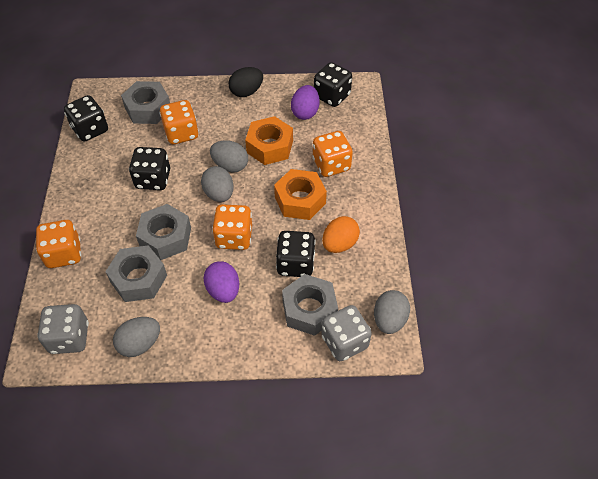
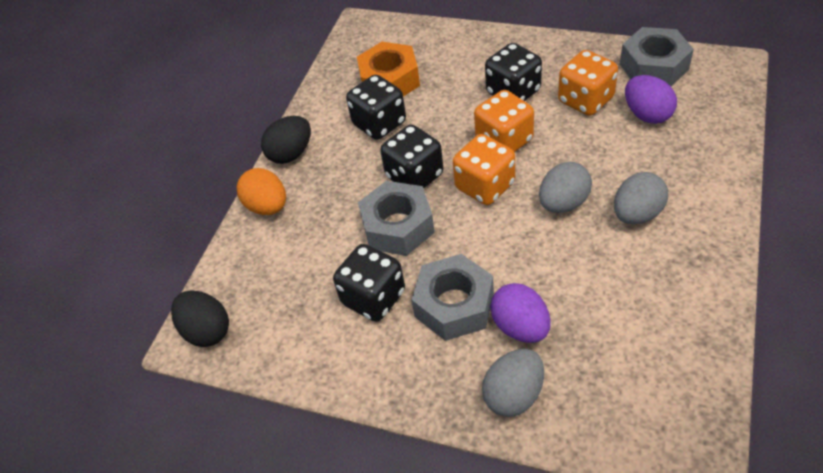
black egg: 1 -> 2
grey dice: 2 -> 0
grey egg: 4 -> 3
grey nut: 4 -> 3
orange dice: 4 -> 3
orange nut: 2 -> 1

